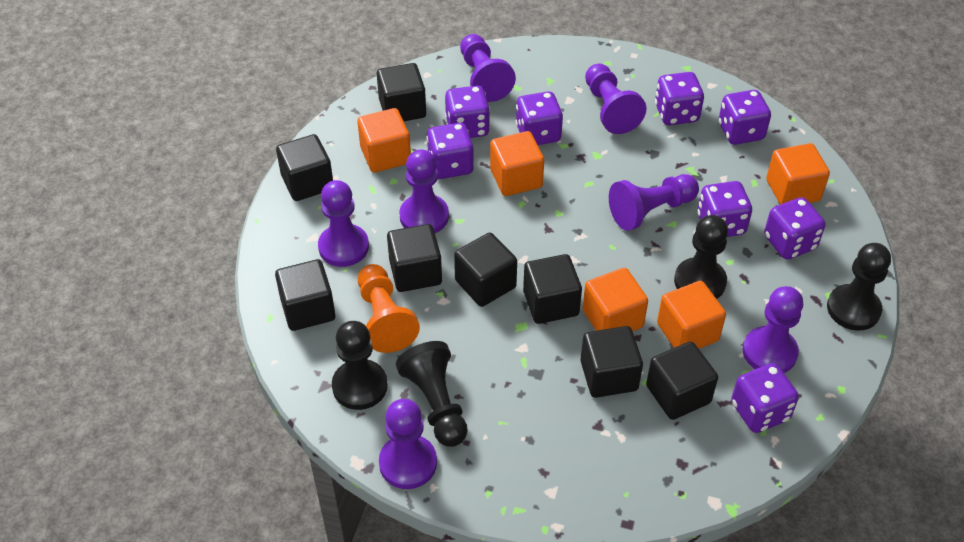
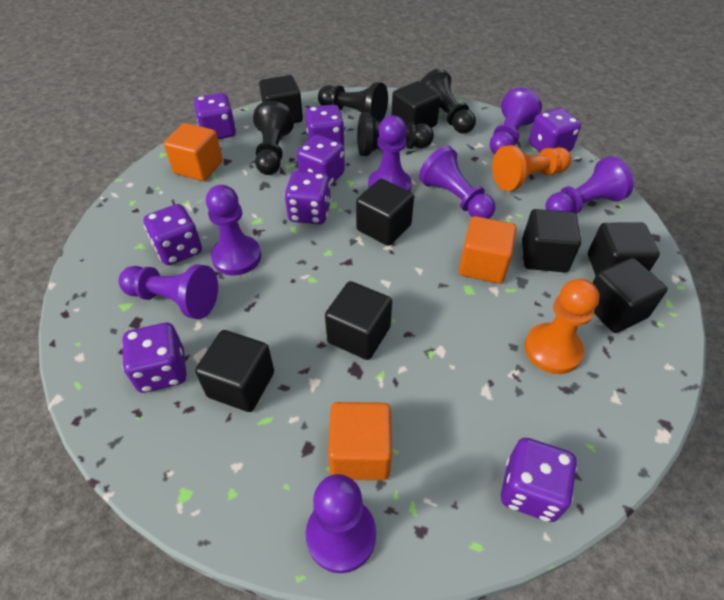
orange cube: 5 -> 3
orange pawn: 1 -> 2

